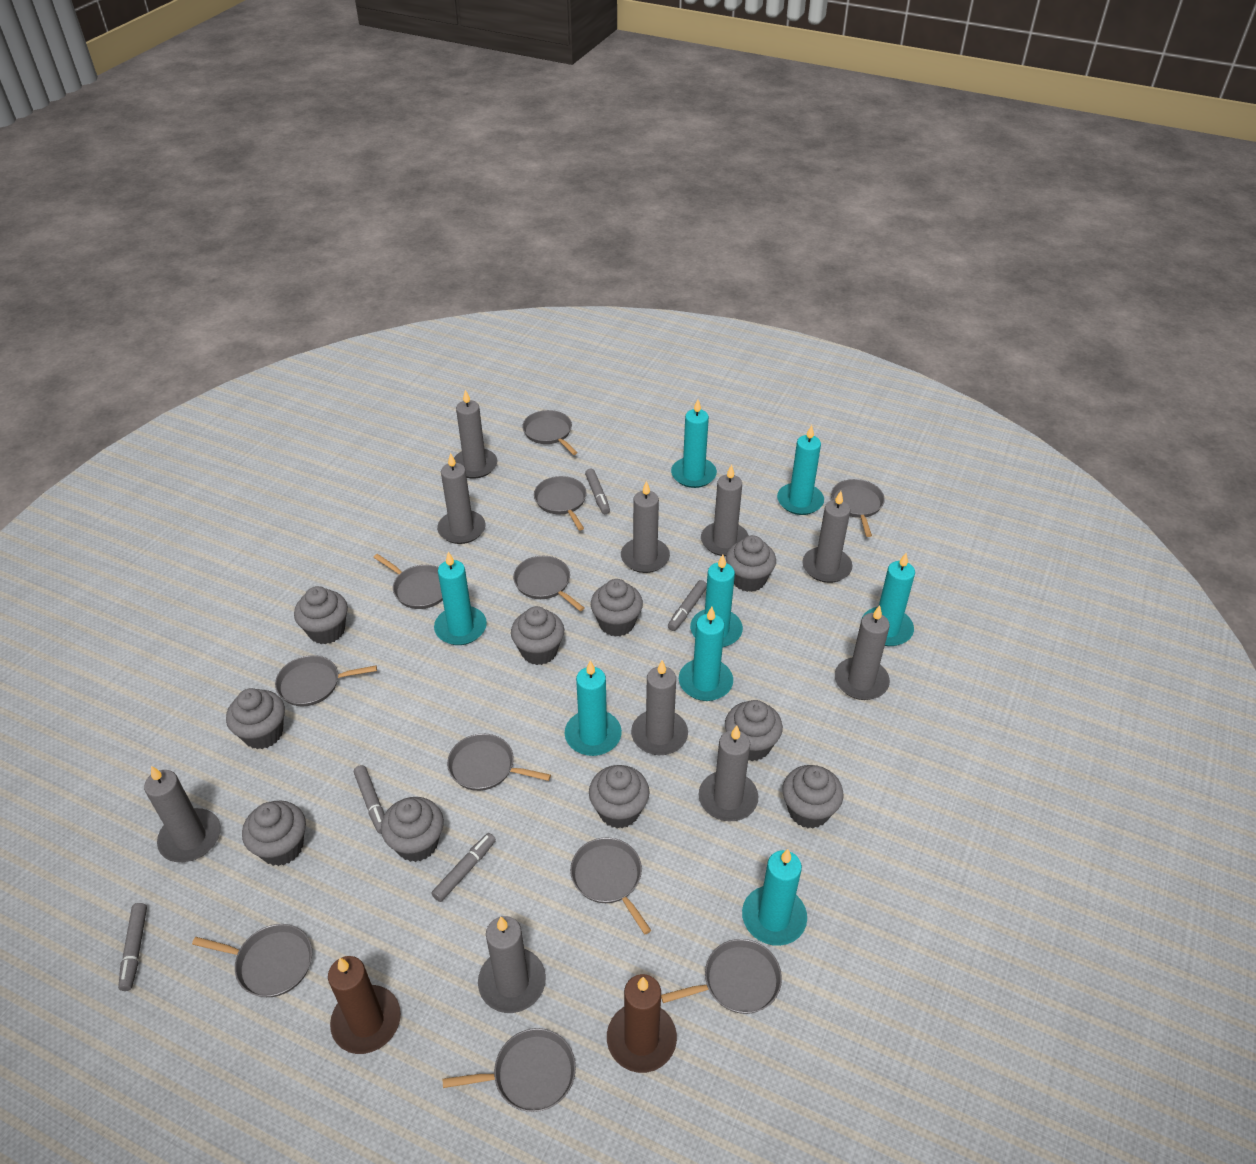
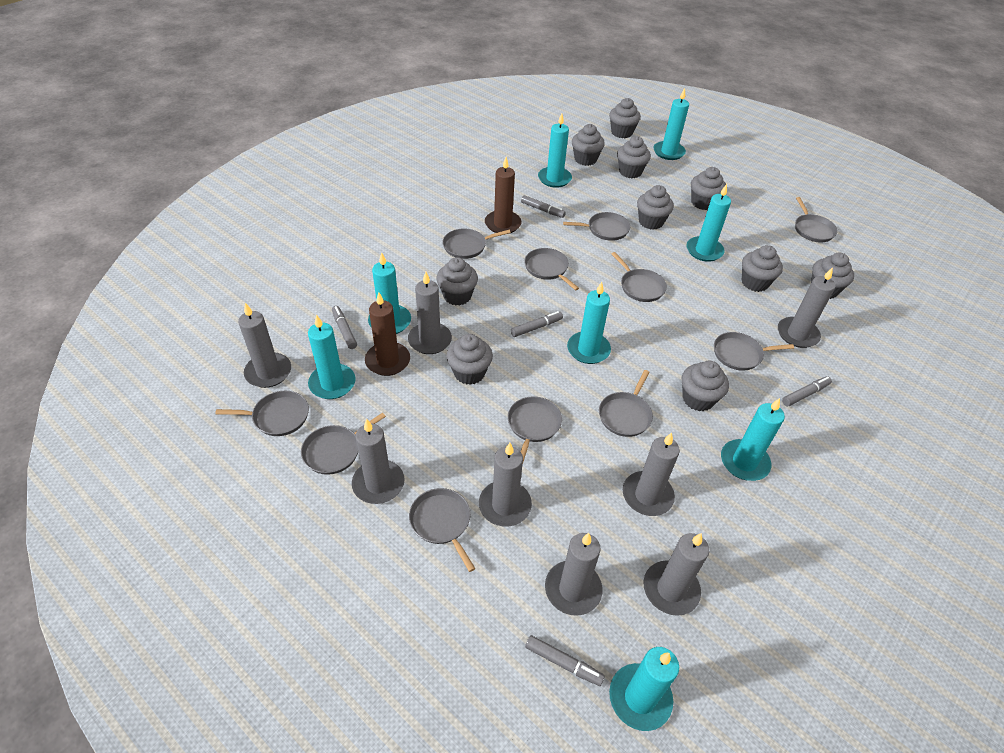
grey candle: 10 -> 8

